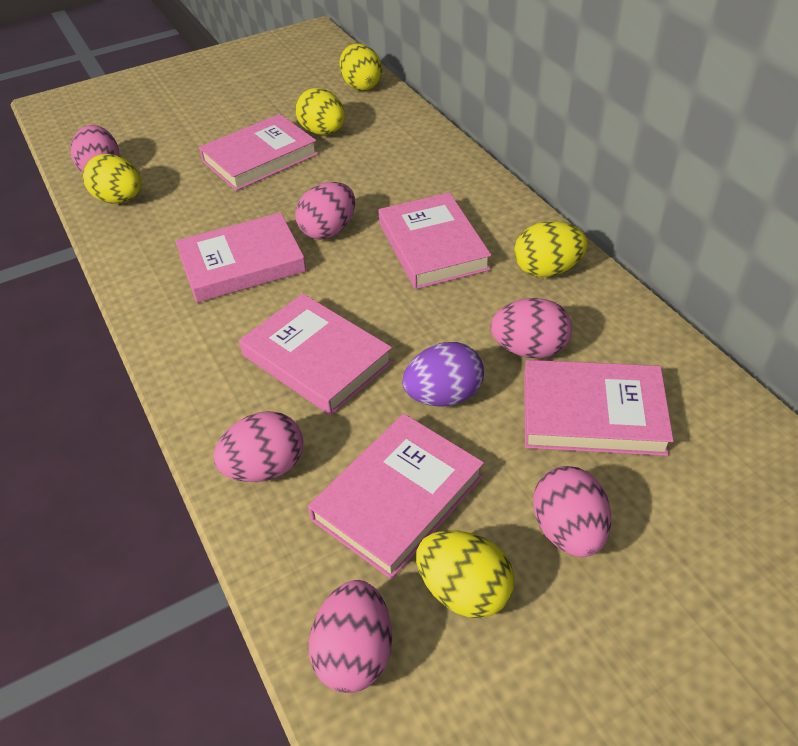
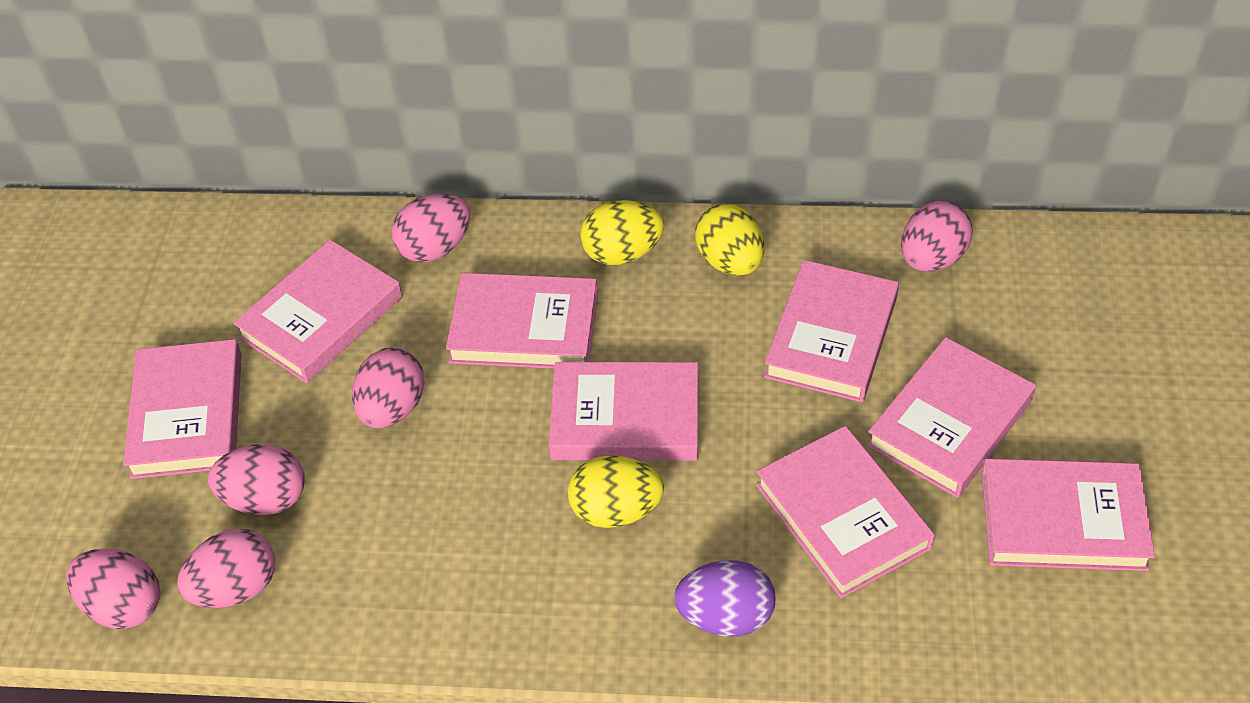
pink book: 6 -> 8
yellow egg: 5 -> 3

